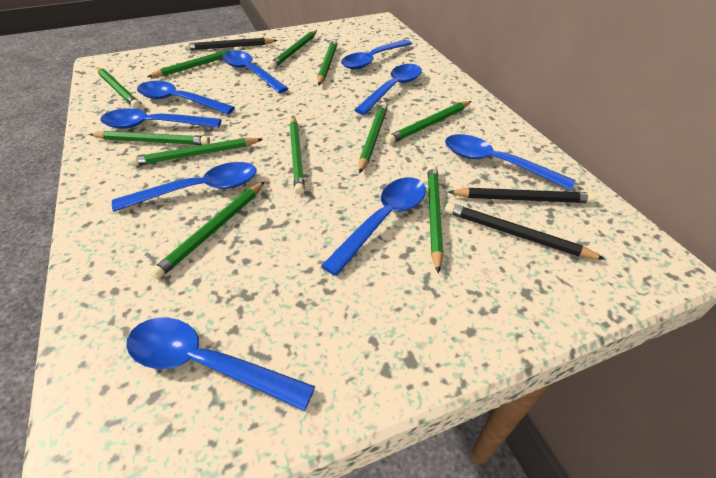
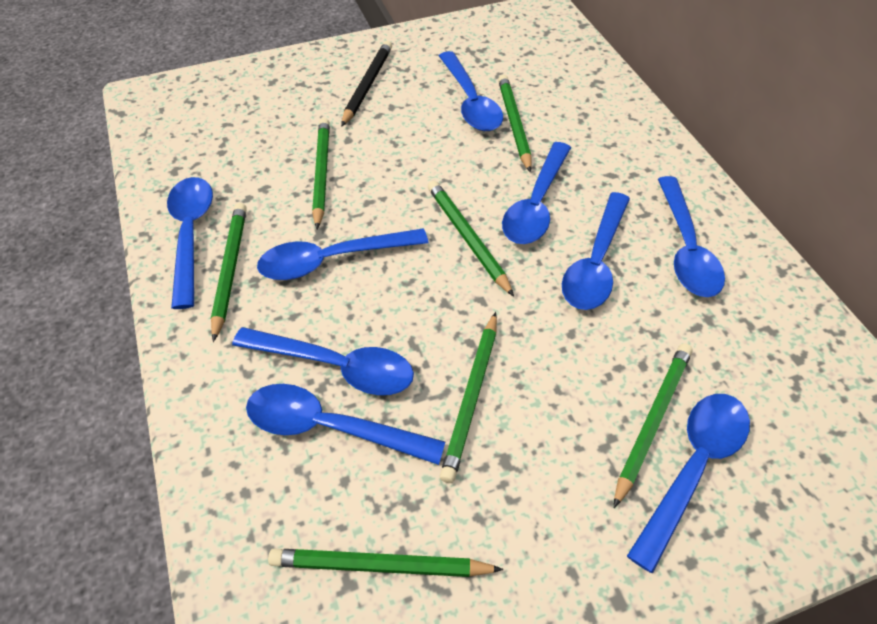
black pencil: 3 -> 1
green pencil: 11 -> 7

